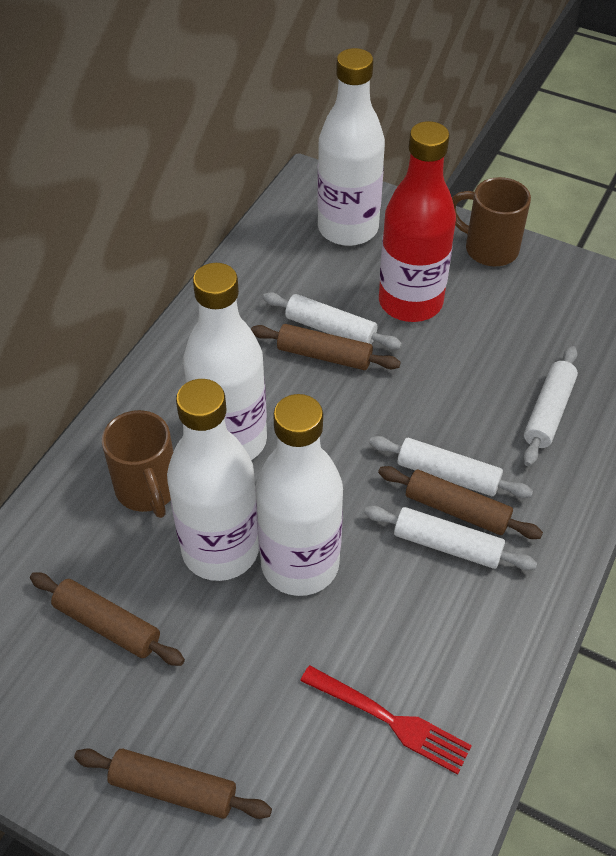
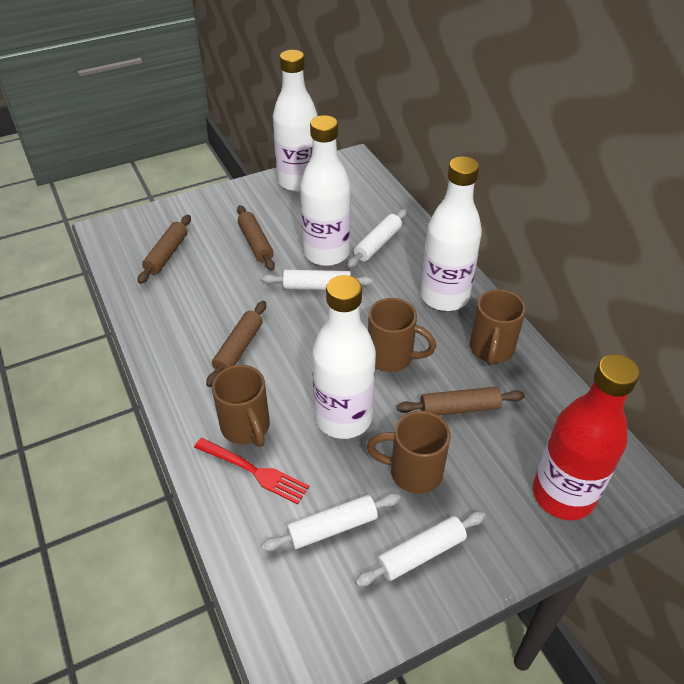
brown mug: 2 -> 4

